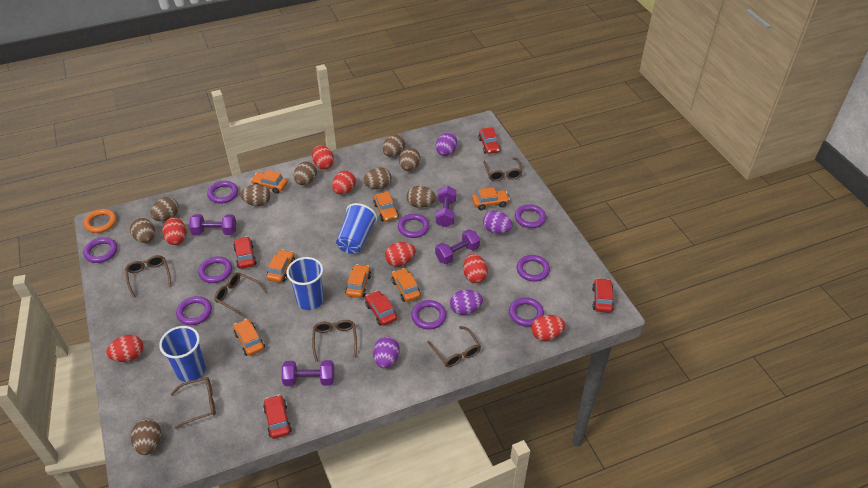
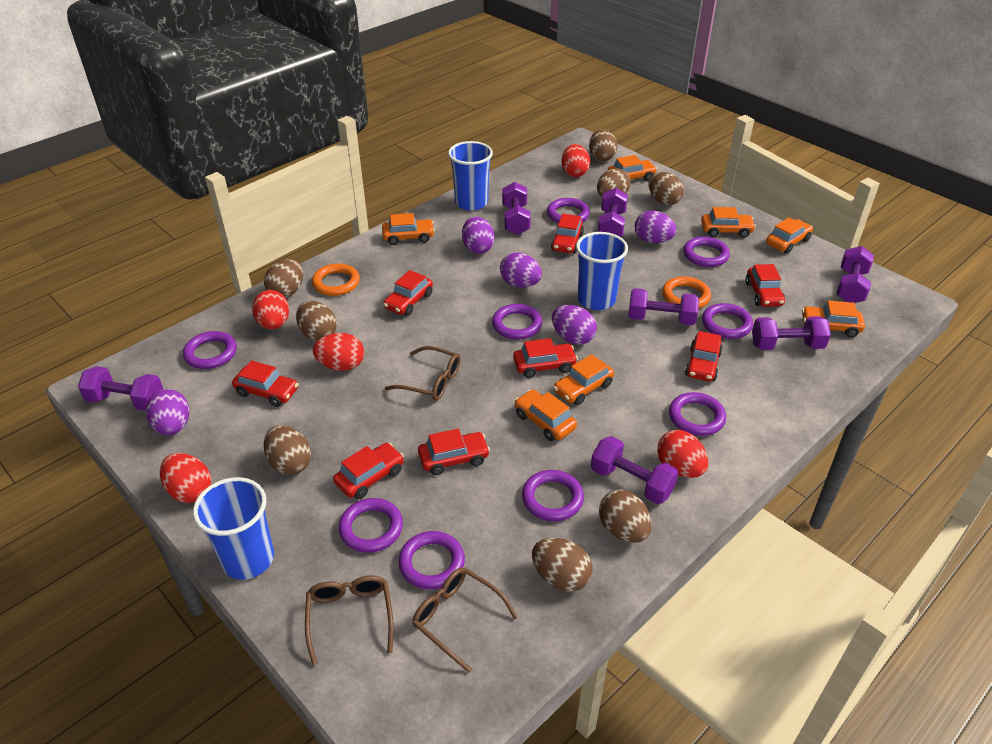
brown egg: 9 -> 8
brown glasses: 6 -> 3
orange ring: 1 -> 2
purple dumbbell: 4 -> 7
purple egg: 4 -> 5
red car: 5 -> 8
red egg: 7 -> 5

